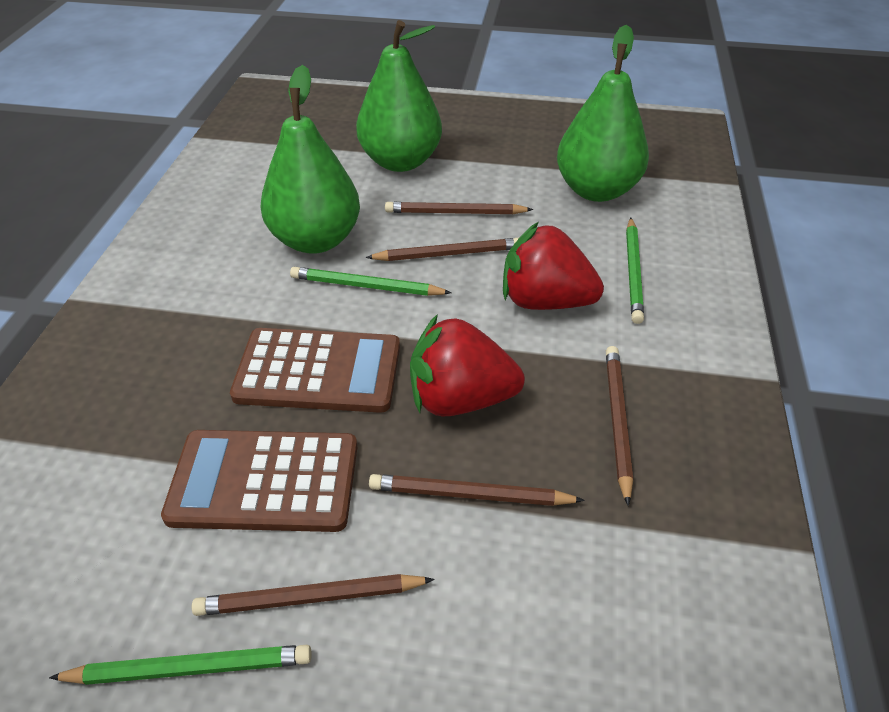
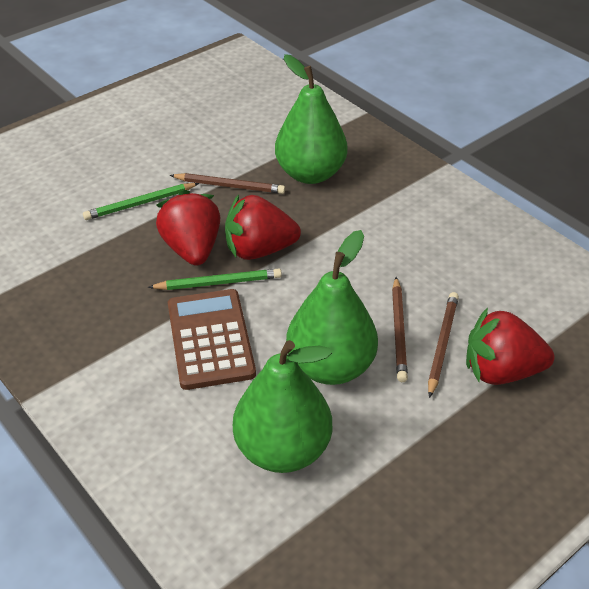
brown calculator: 2 -> 1
brown pencil: 5 -> 3
green pencil: 3 -> 2
red strawberry: 2 -> 3

